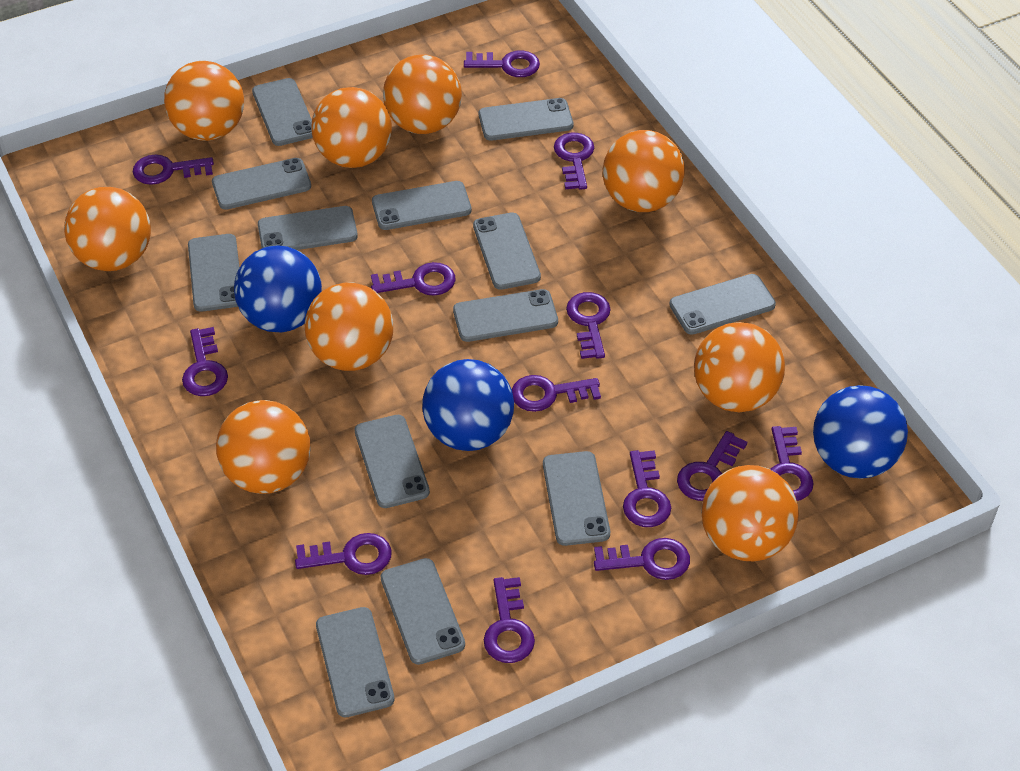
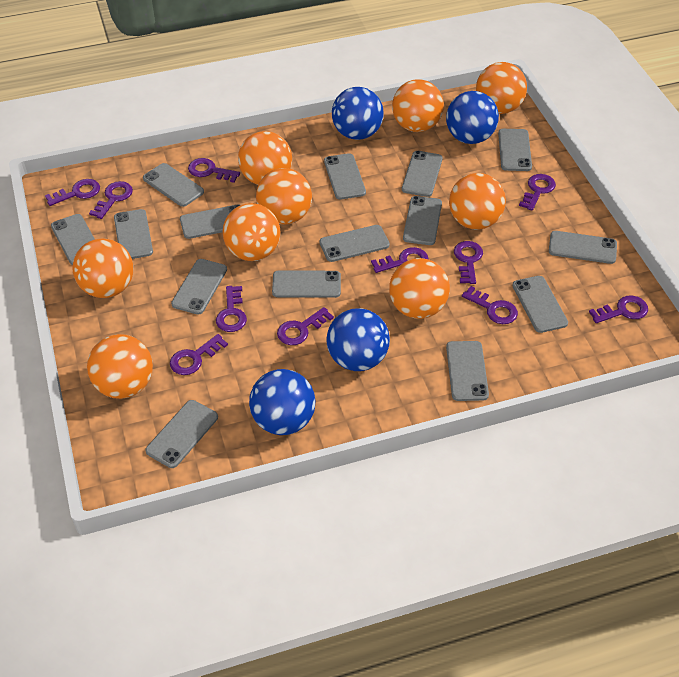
blue ball: 3 -> 4
grey phone: 13 -> 15
purple key: 13 -> 11

